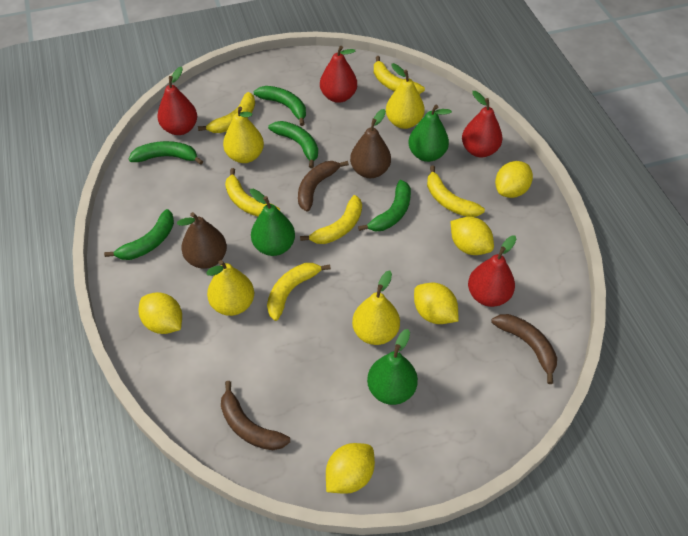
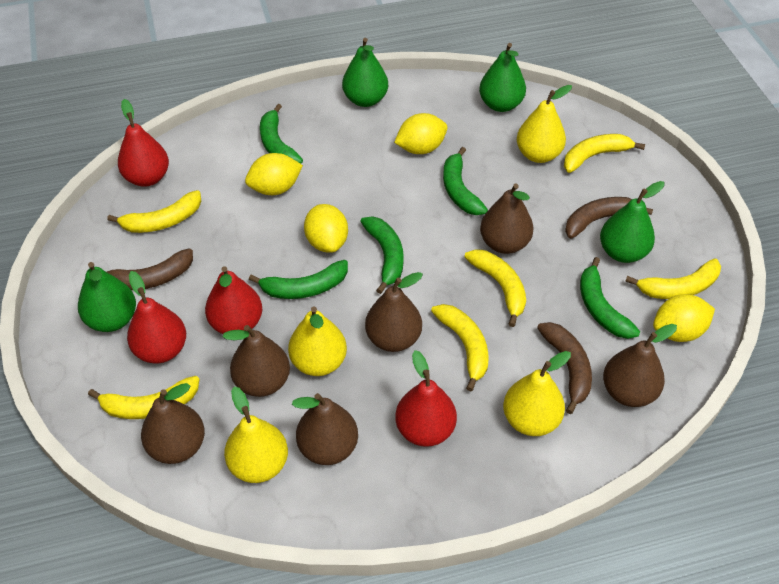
brown pear: 2 -> 6
green pear: 3 -> 4
yellow lemon: 5 -> 4

